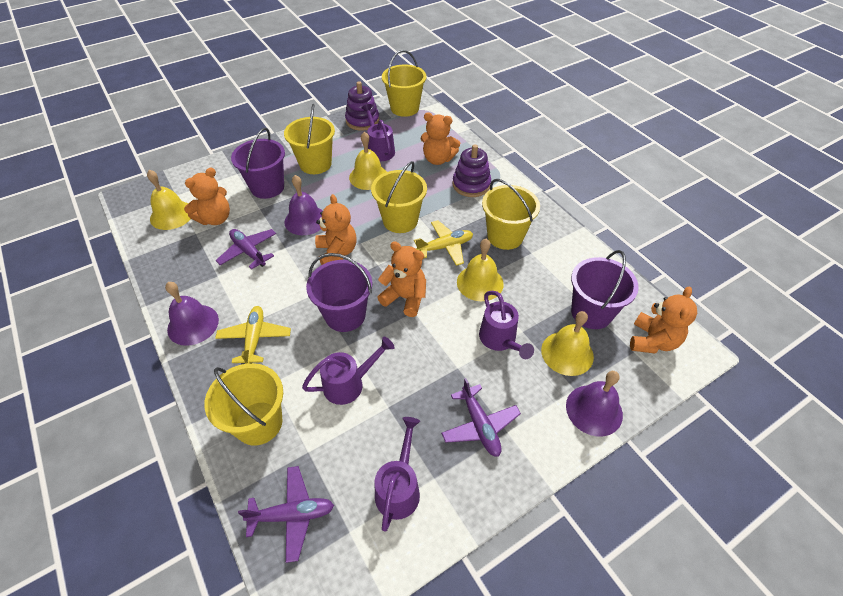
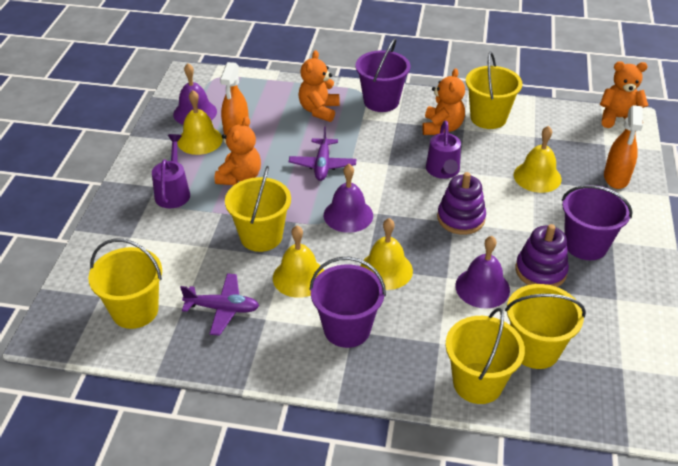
orange spray bottle: 0 -> 2
orange teddy bear: 5 -> 4
purple plane: 3 -> 2
purple watering can: 4 -> 2
yellow plane: 2 -> 0

